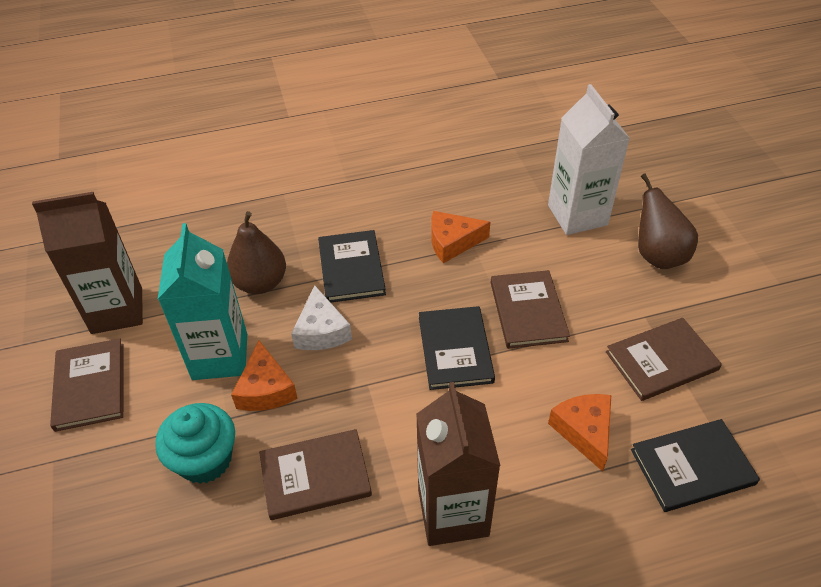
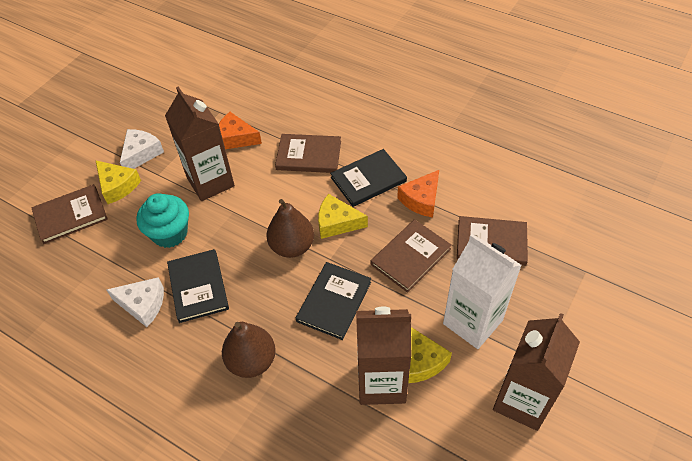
brown carton: 2 -> 3
orange cheese: 3 -> 2
turquoise carton: 1 -> 0
white cheese: 1 -> 2
yellow cheese: 0 -> 3

